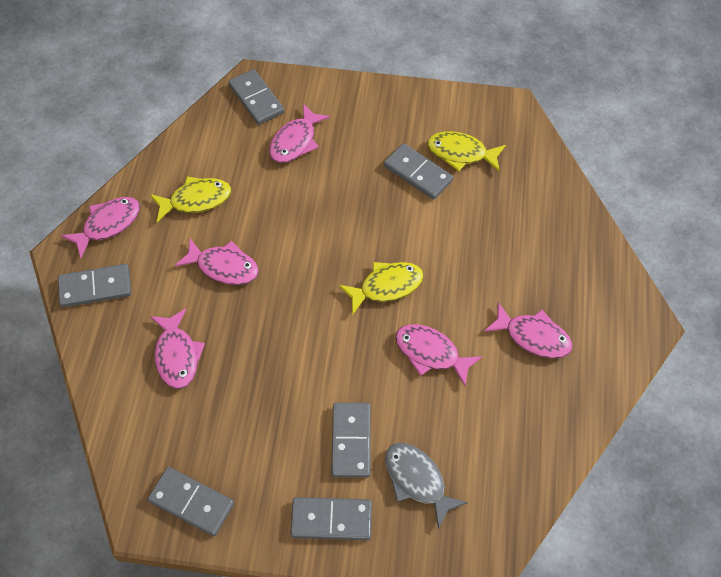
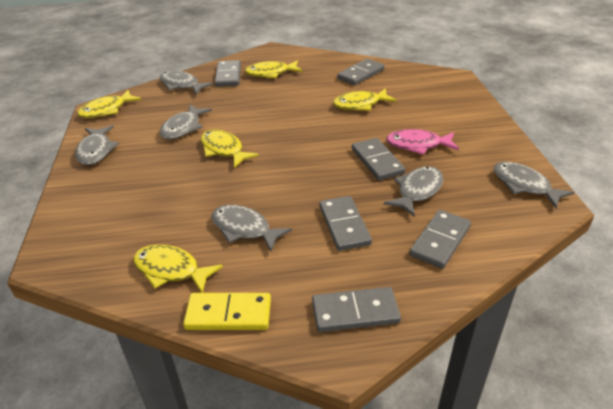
grey fish: 1 -> 6
pink fish: 6 -> 1
yellow domino: 0 -> 1
yellow fish: 3 -> 5

